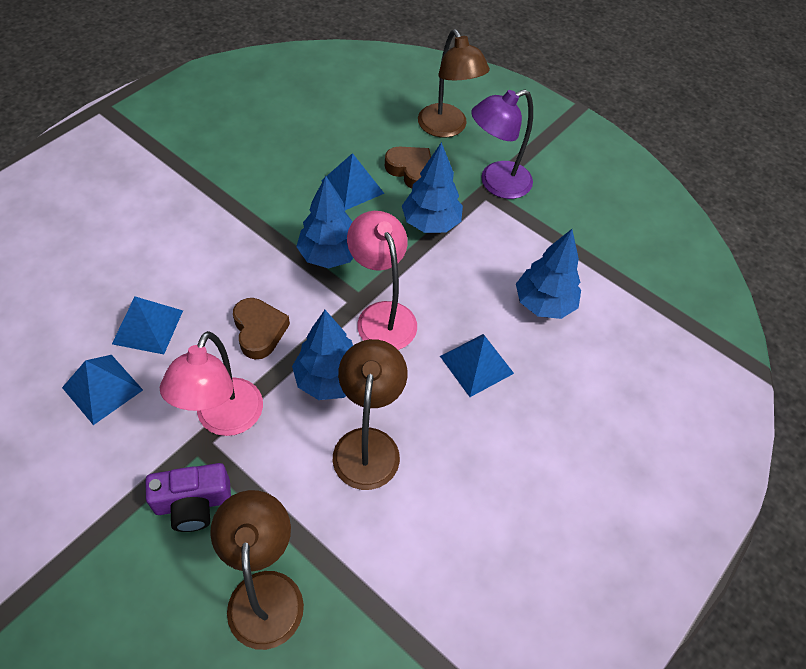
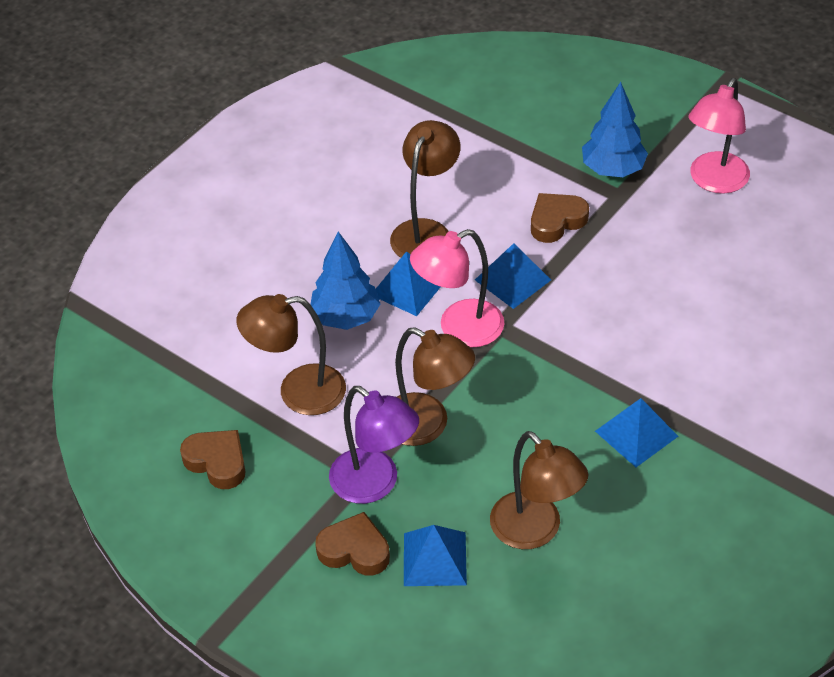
blue tree: 4 -> 2
brown heart: 2 -> 3
brown lamp: 3 -> 4
purple camera: 1 -> 0

